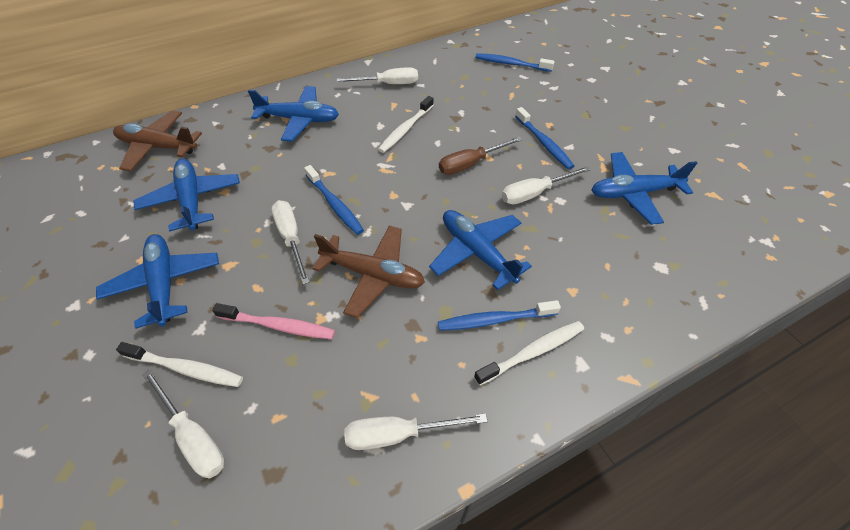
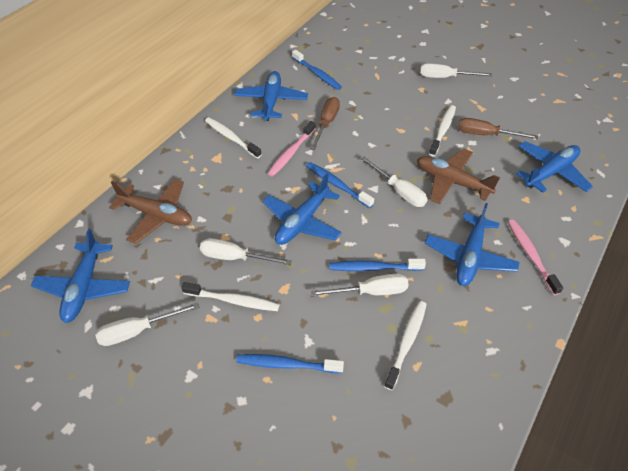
brown screwdriver: 1 -> 2
pink toothbrush: 1 -> 2
white toothbrush: 3 -> 4

